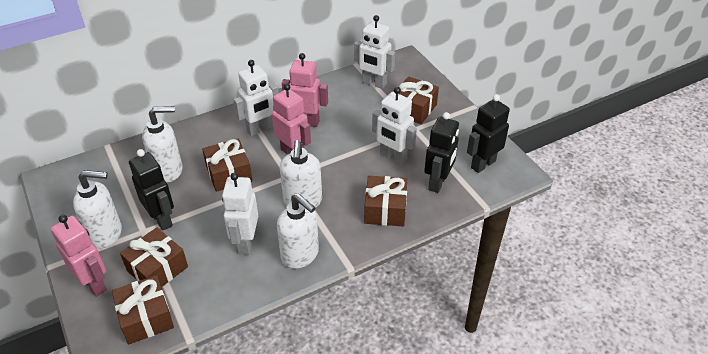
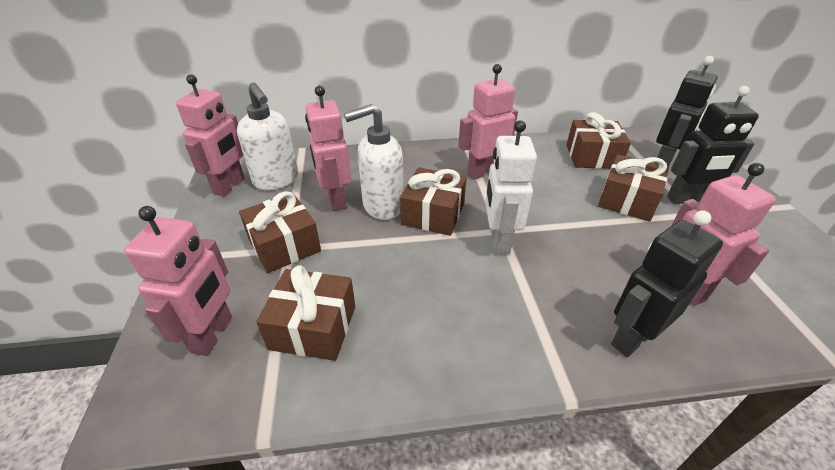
pink robot: 3 -> 5
white robot: 4 -> 1
white soap dispenser: 4 -> 2

